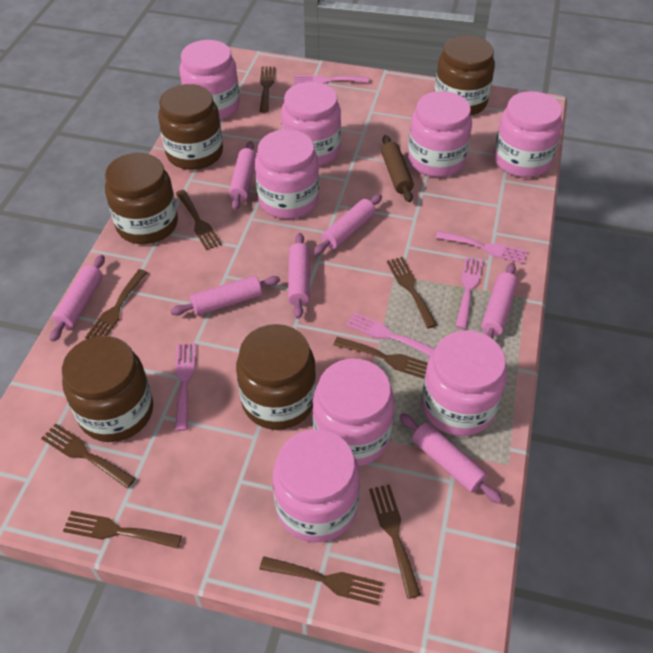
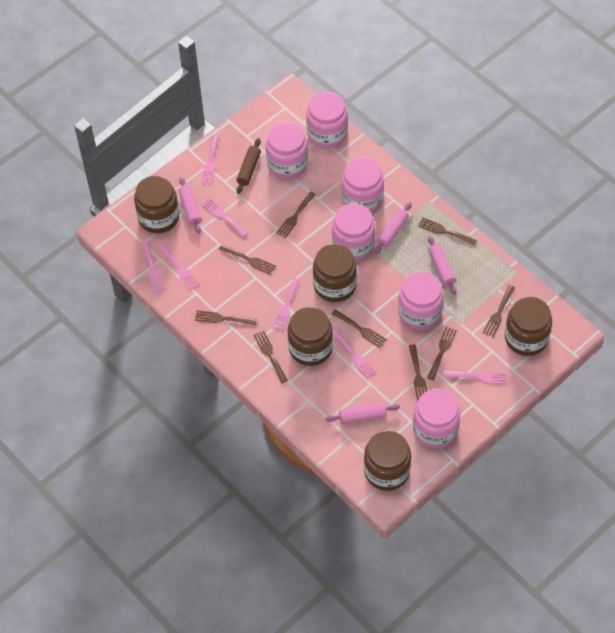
pink fork: 5 -> 7
pink jar: 8 -> 6
pink rolling pin: 7 -> 4

